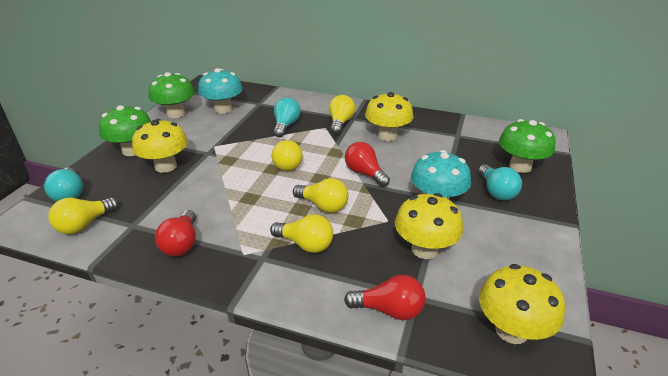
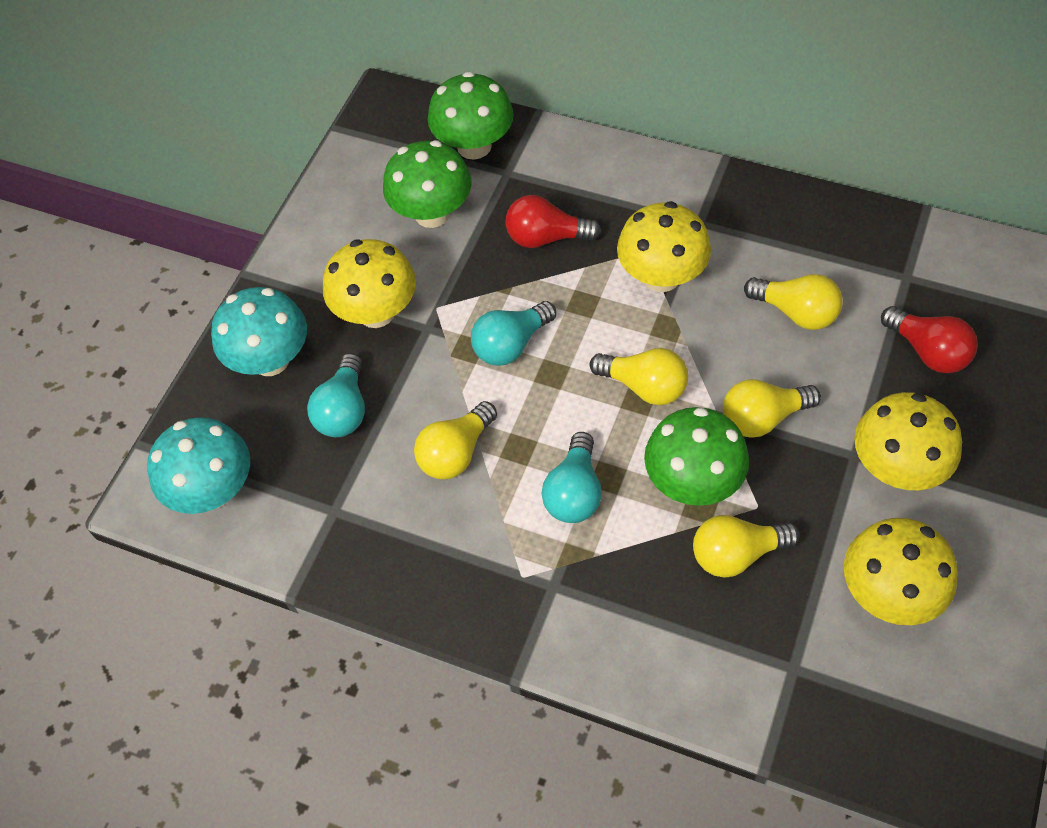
red light bulb: 3 -> 2

